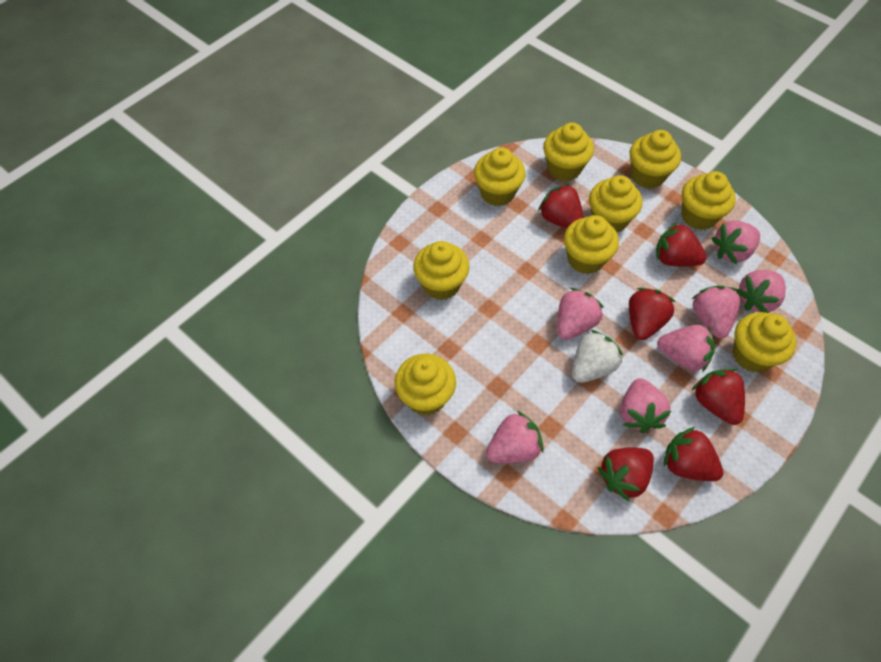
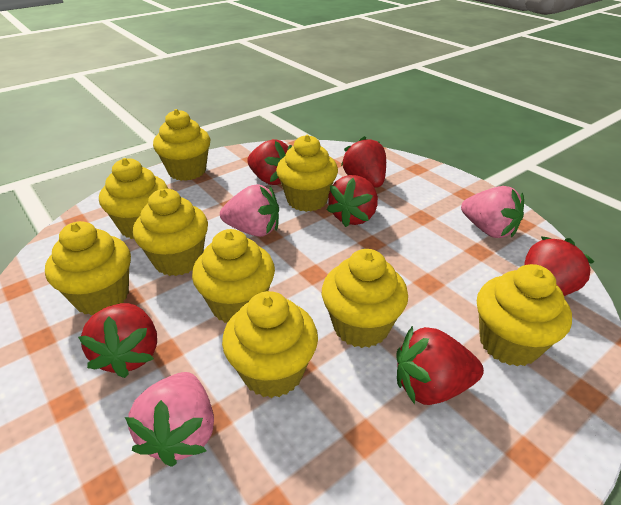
pink strawberry: 7 -> 3
white strawberry: 1 -> 0

